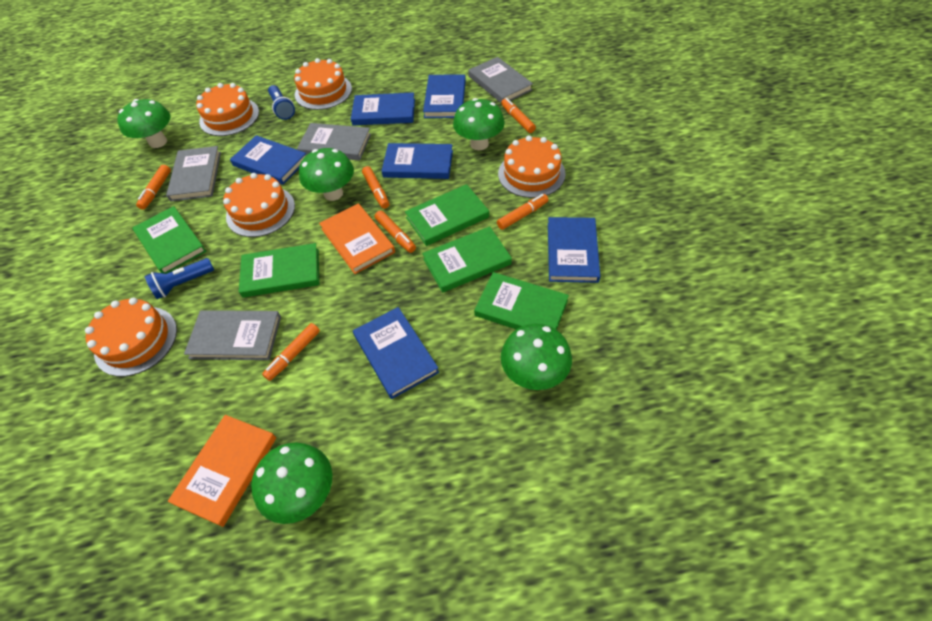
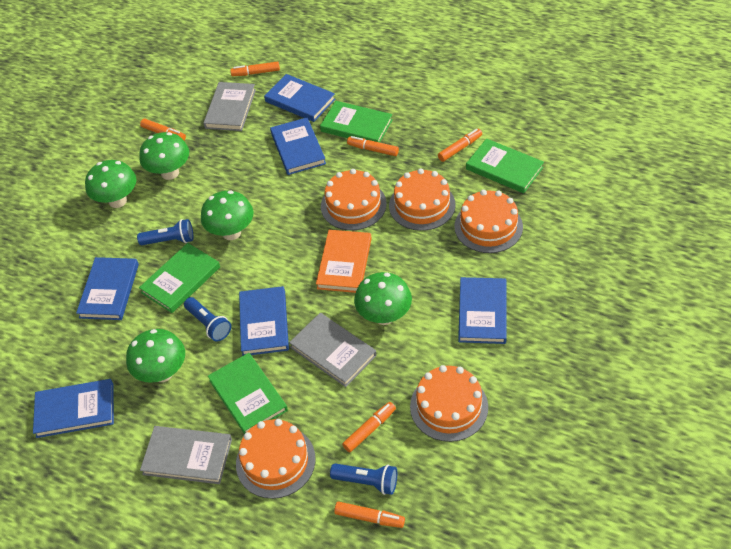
blue flashlight: 2 -> 3
green book: 5 -> 4
grey book: 4 -> 3
orange book: 2 -> 1

